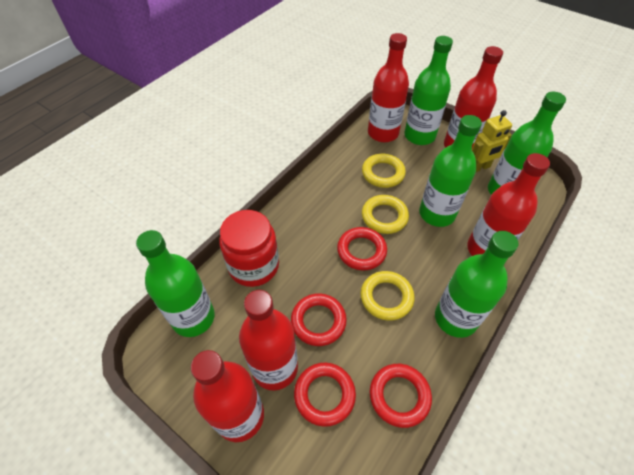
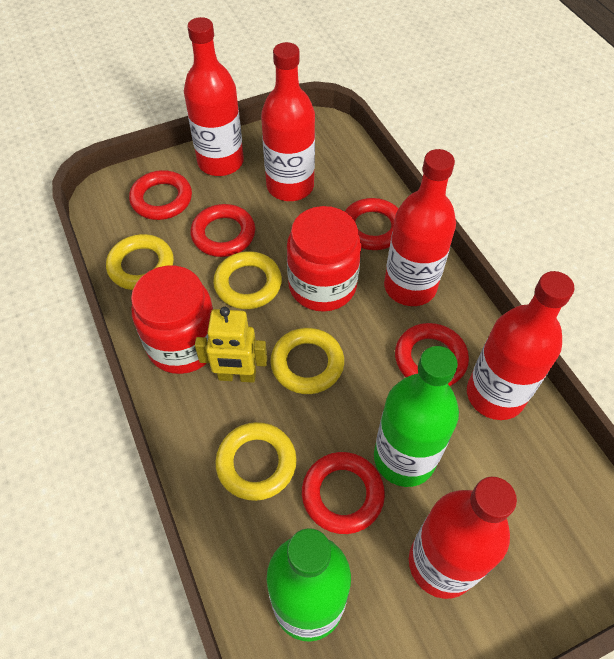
green bottle: 5 -> 2
red jar: 1 -> 2
red ring: 4 -> 5
yellow ring: 3 -> 4

